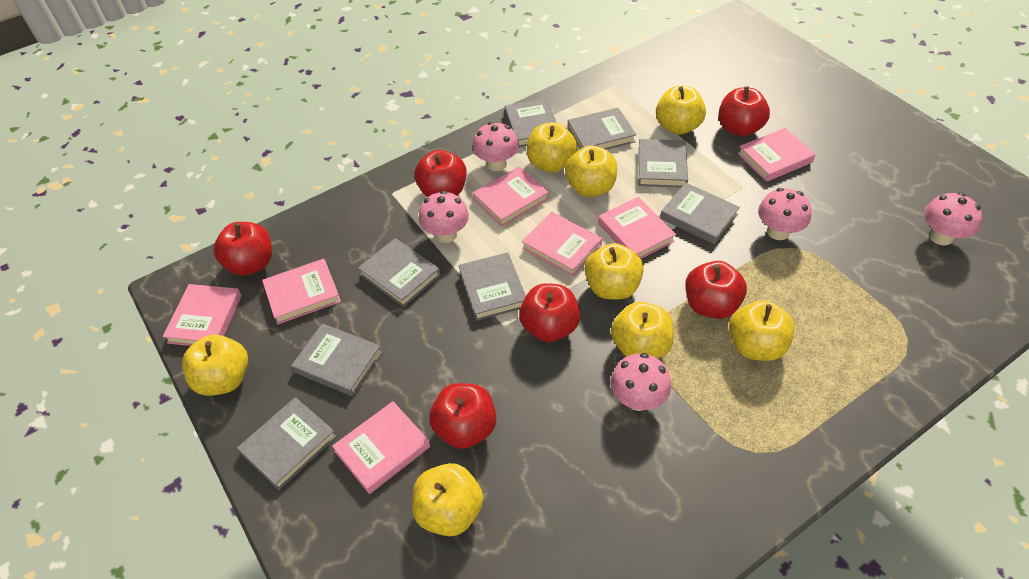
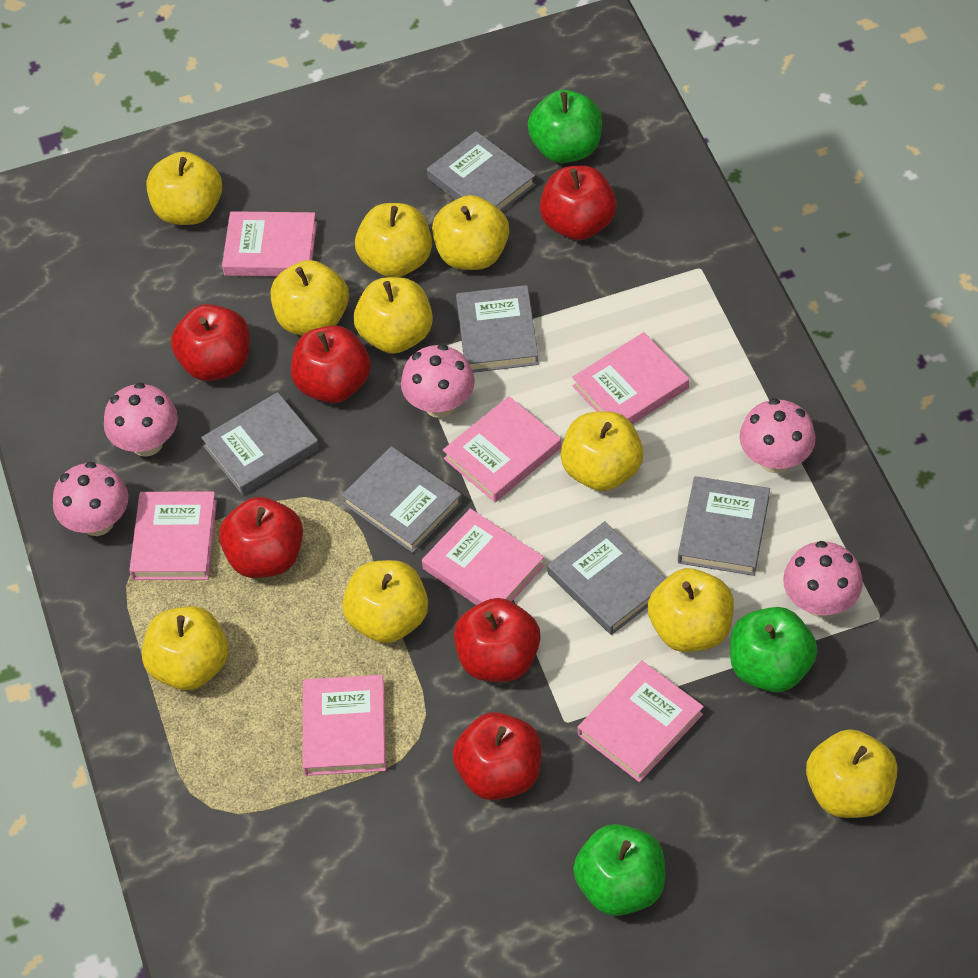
green apple: 0 -> 3
grey book: 8 -> 6
yellow apple: 8 -> 10

